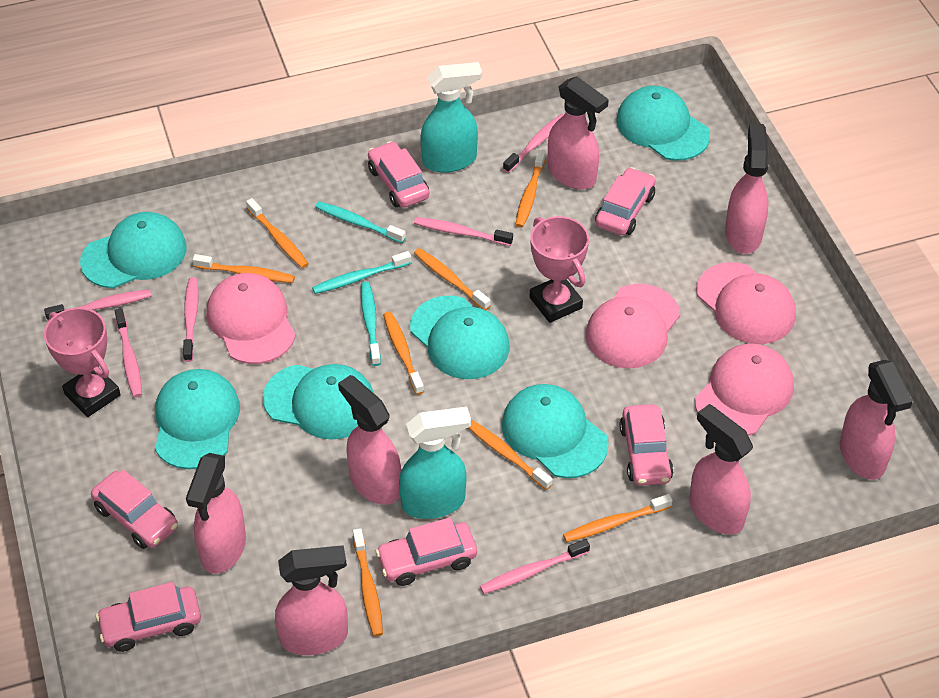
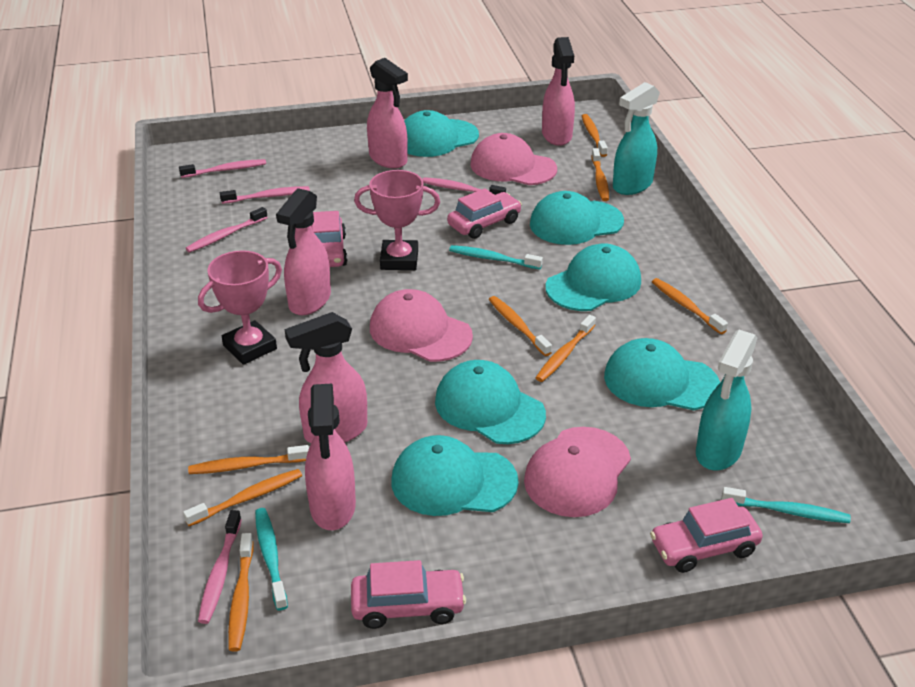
pink cap: 4 -> 3
pink car: 6 -> 4
pink spray bottle: 7 -> 5
pink toothbrush: 6 -> 5

